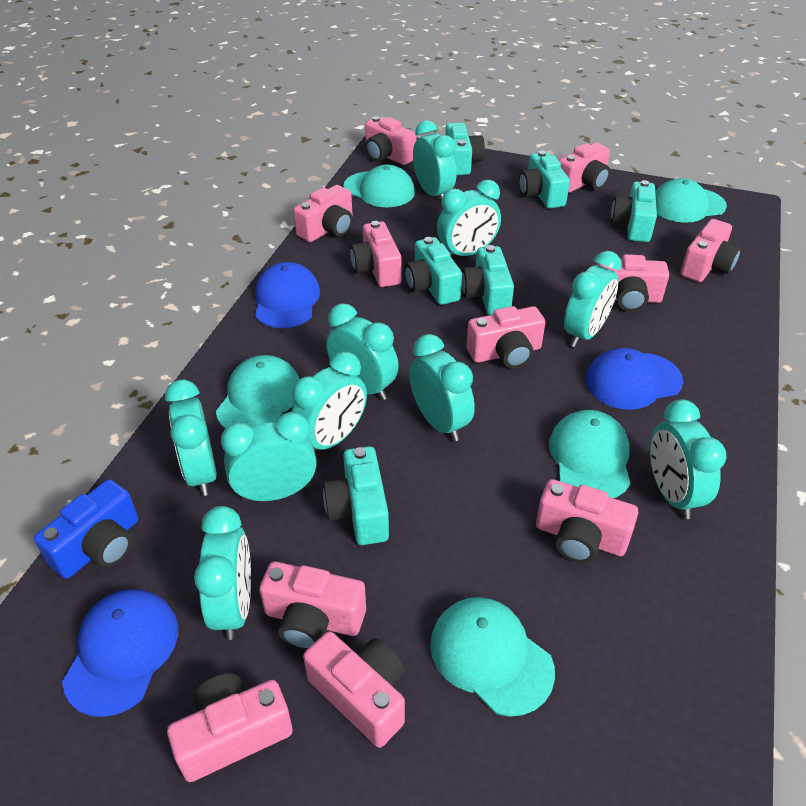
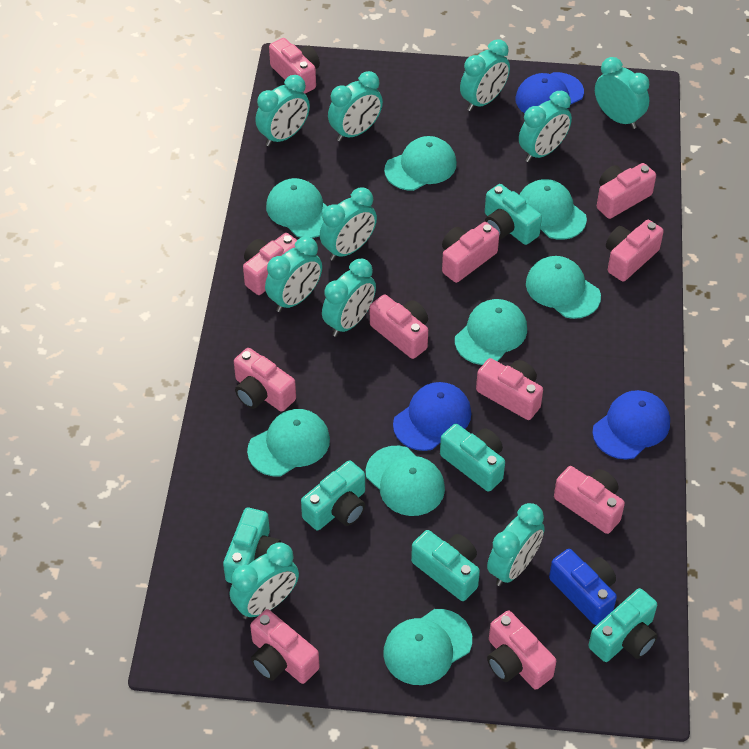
turquoise cap: 5 -> 8

